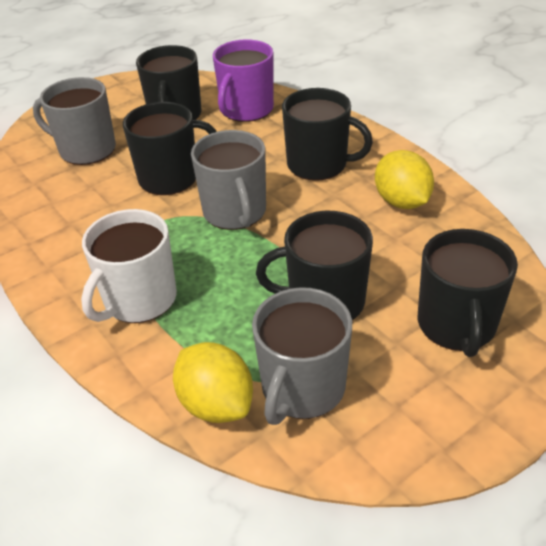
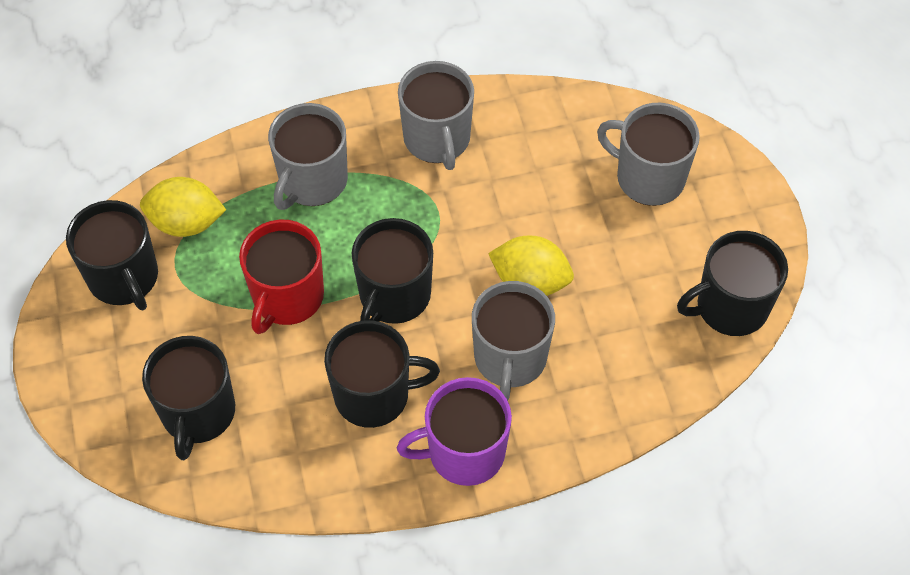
grey mug: 3 -> 4
red mug: 0 -> 1
white mug: 1 -> 0

